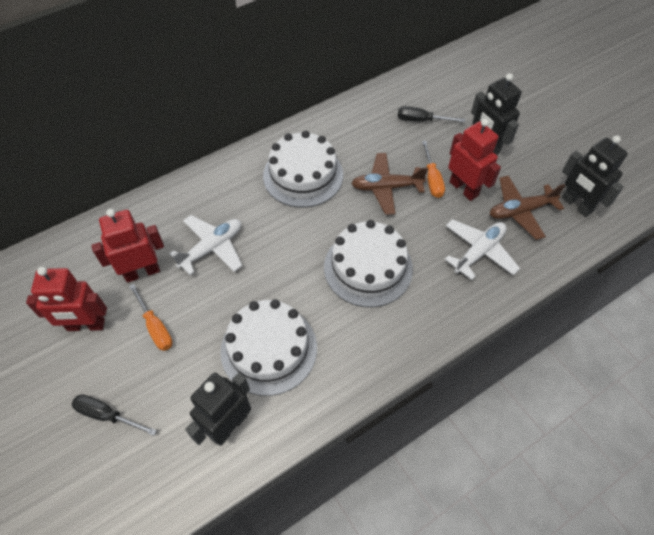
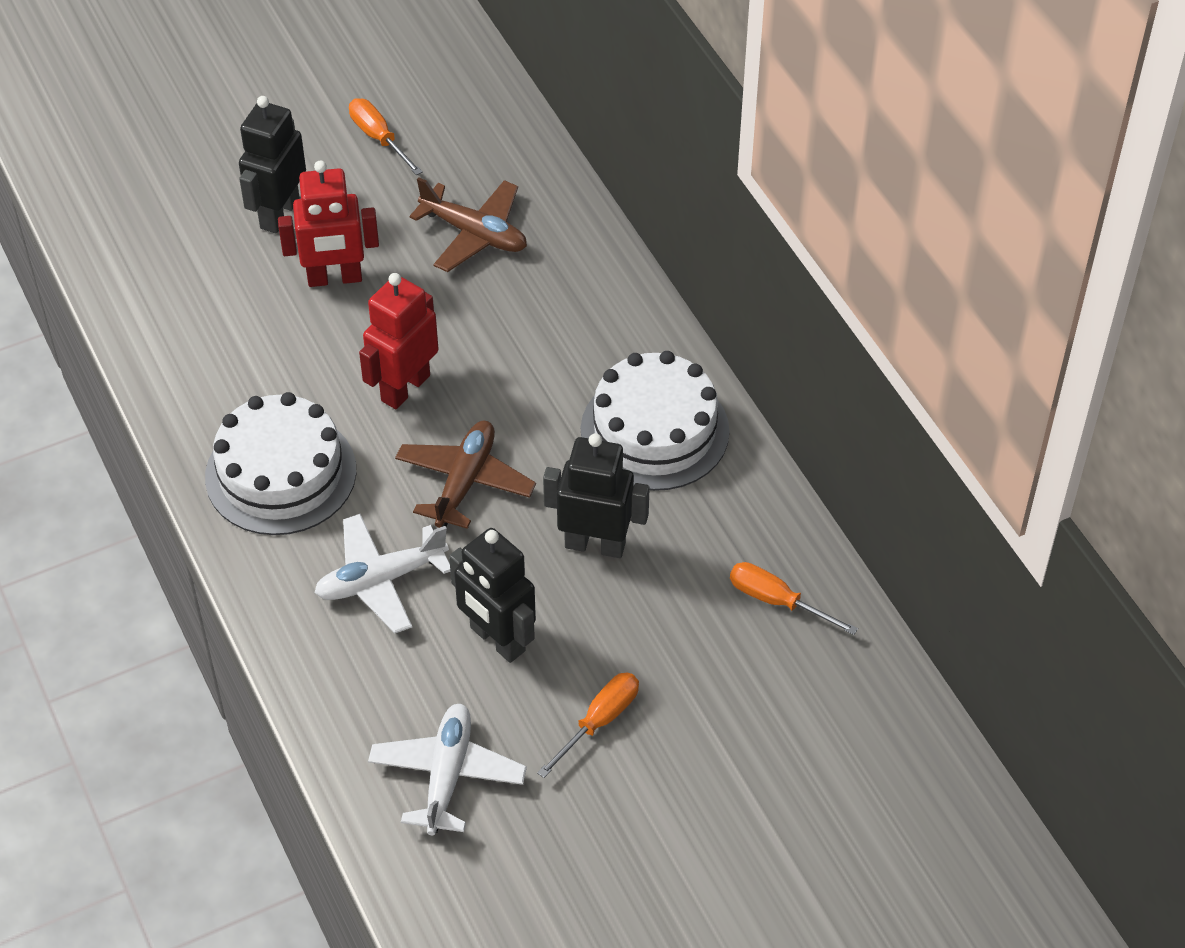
black screwdriver: 2 -> 0
orange screwdriver: 2 -> 3
red robot: 3 -> 2
white cake: 3 -> 2

